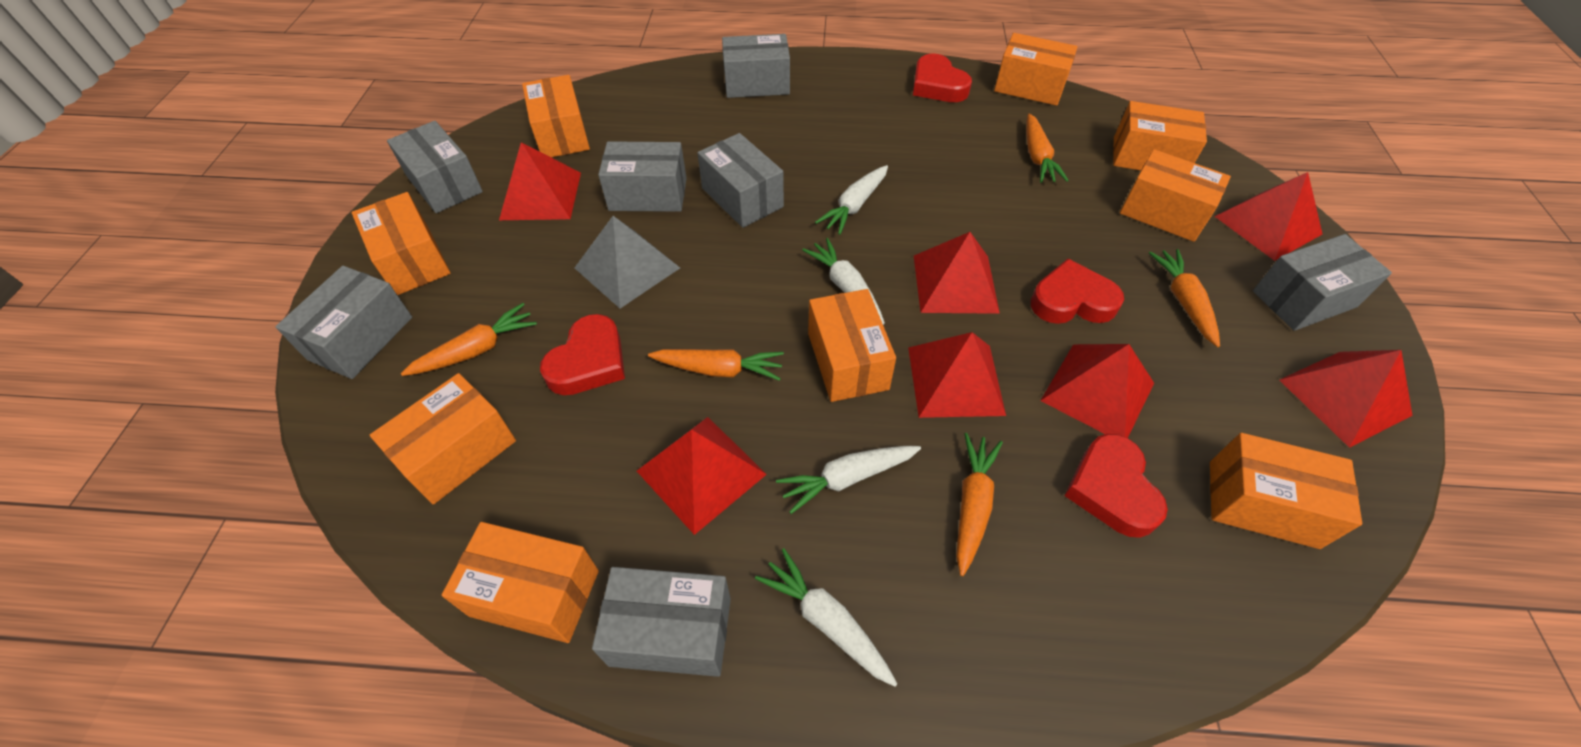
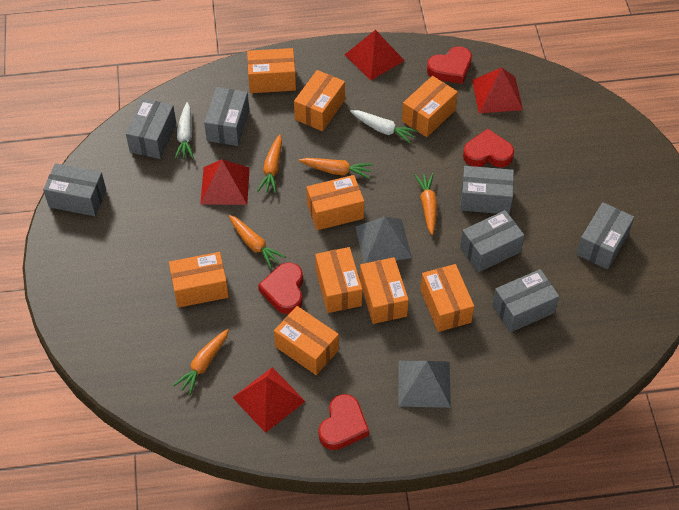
grey pyramid: 1 -> 2
red pyramid: 7 -> 4
white carrot: 4 -> 2

